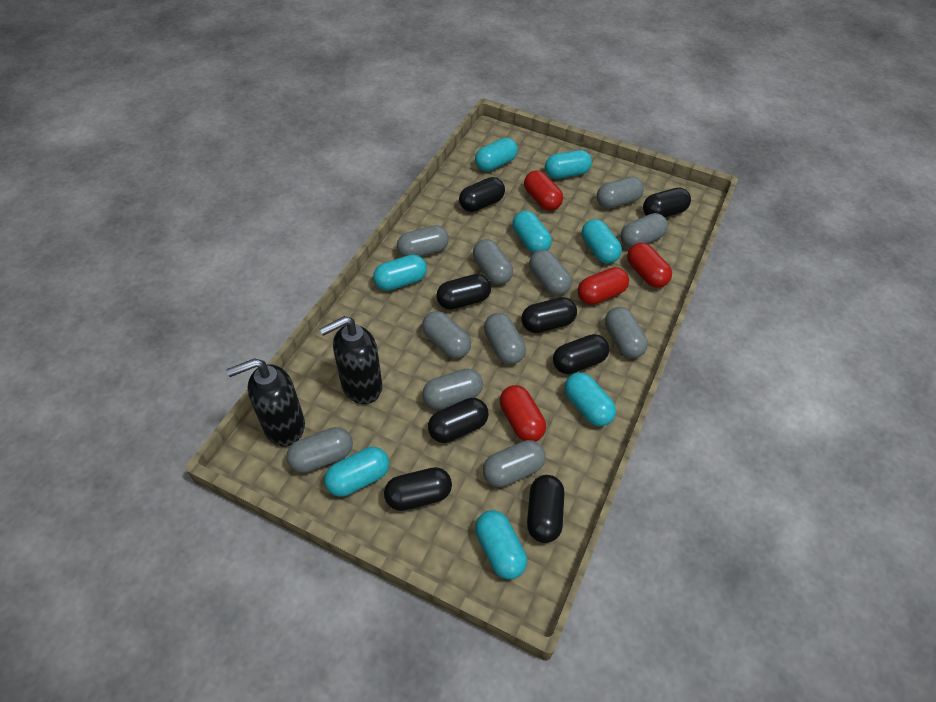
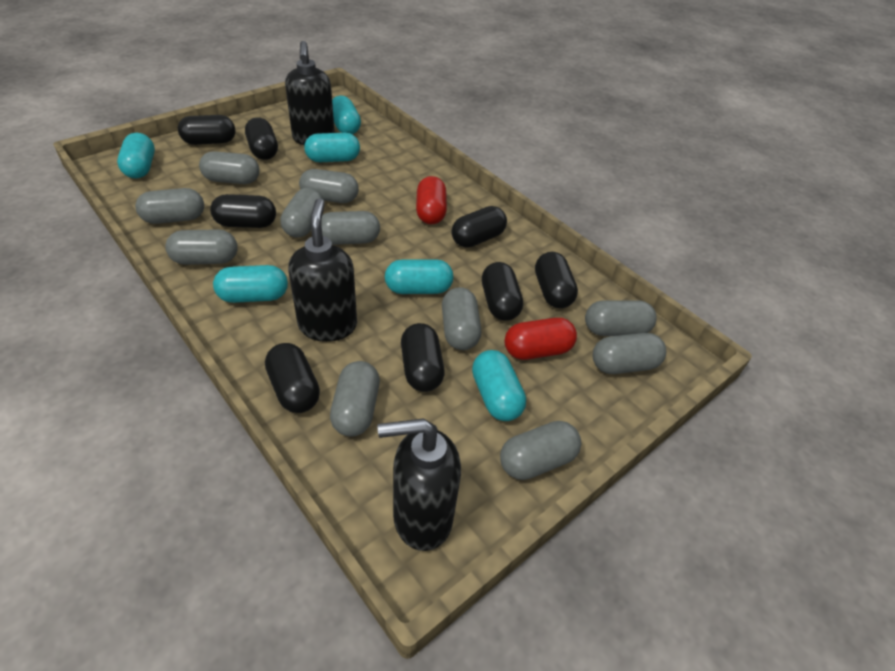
black soap dispenser: 2 -> 3
red capsule: 4 -> 2
turquoise capsule: 8 -> 6

